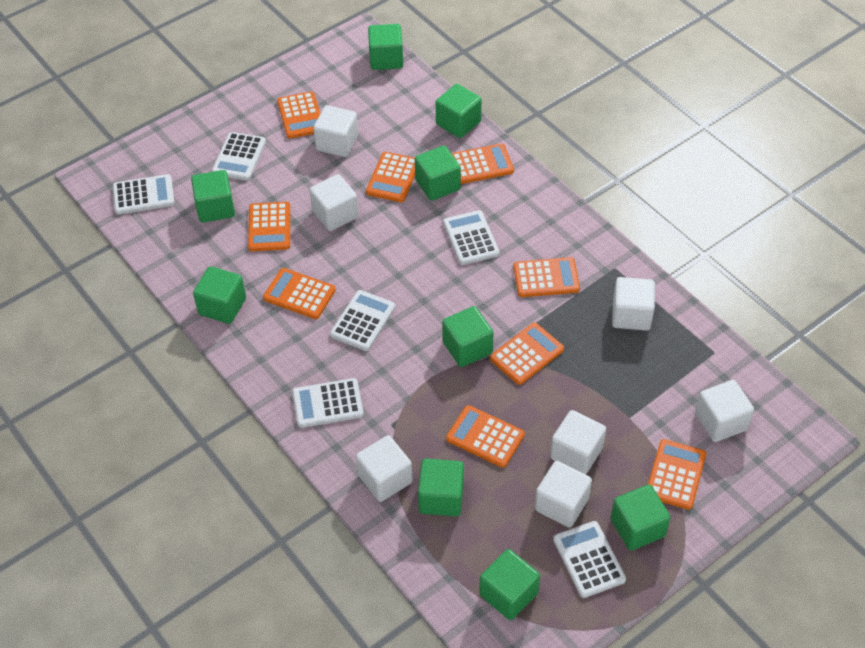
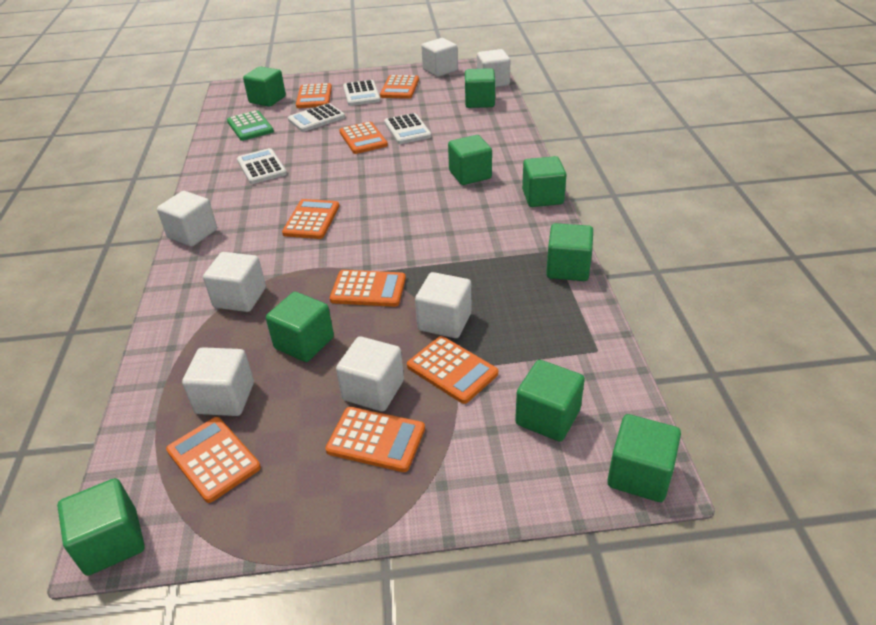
green calculator: 0 -> 1
orange calculator: 9 -> 8
white calculator: 6 -> 4

